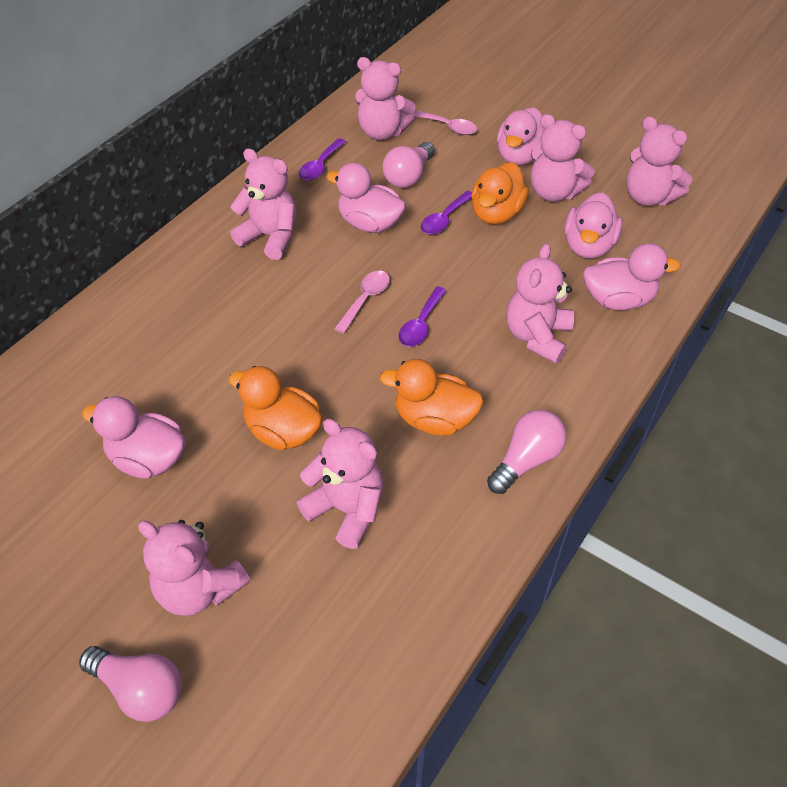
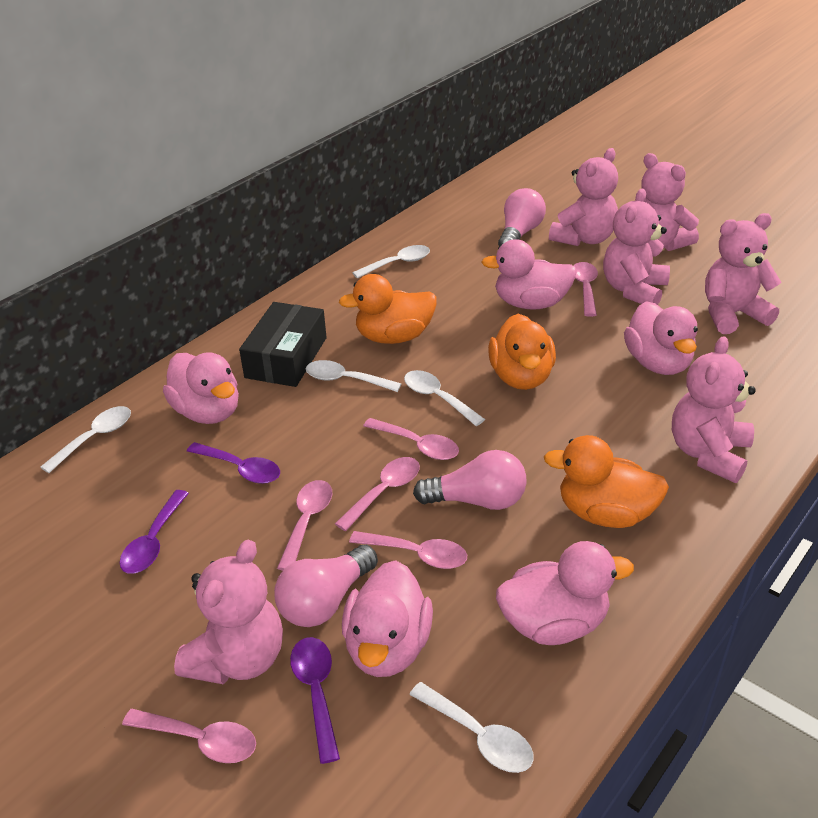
black box: 0 -> 1
pink spoon: 2 -> 6
pink teddy bear: 7 -> 6
white spoon: 0 -> 5

